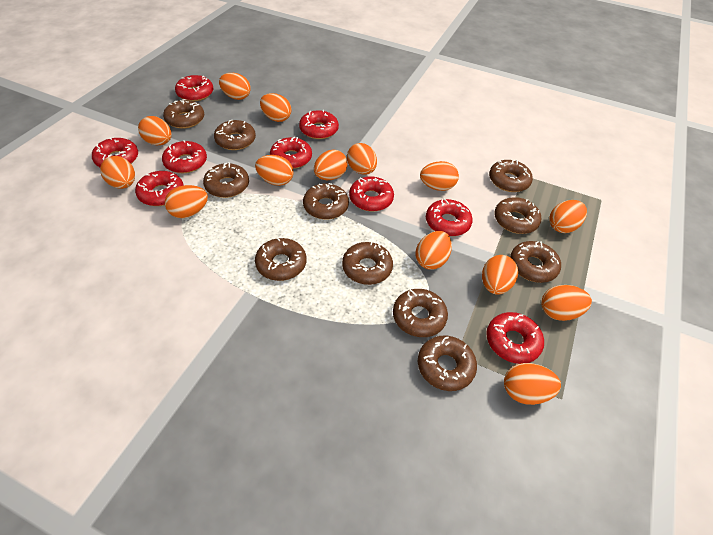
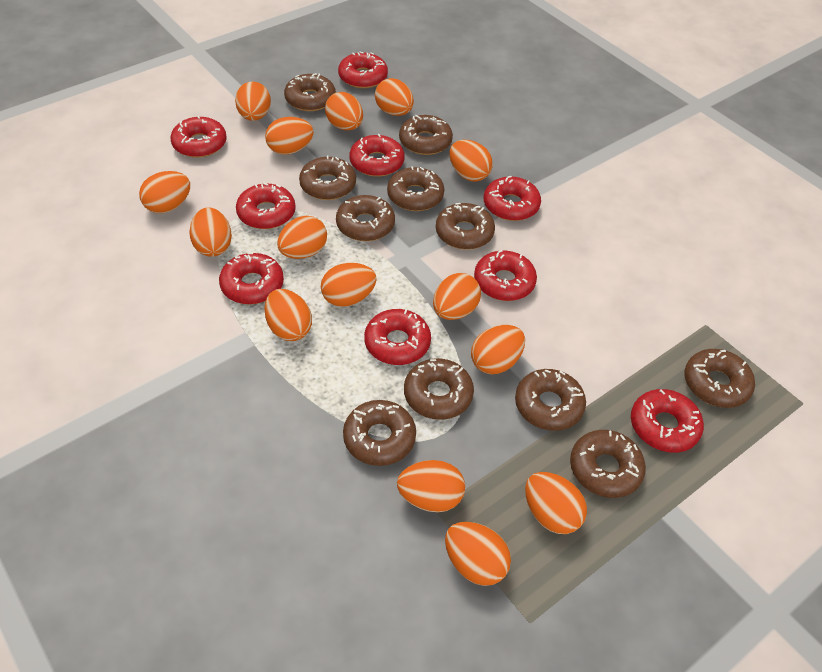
orange egg: 14 -> 15

